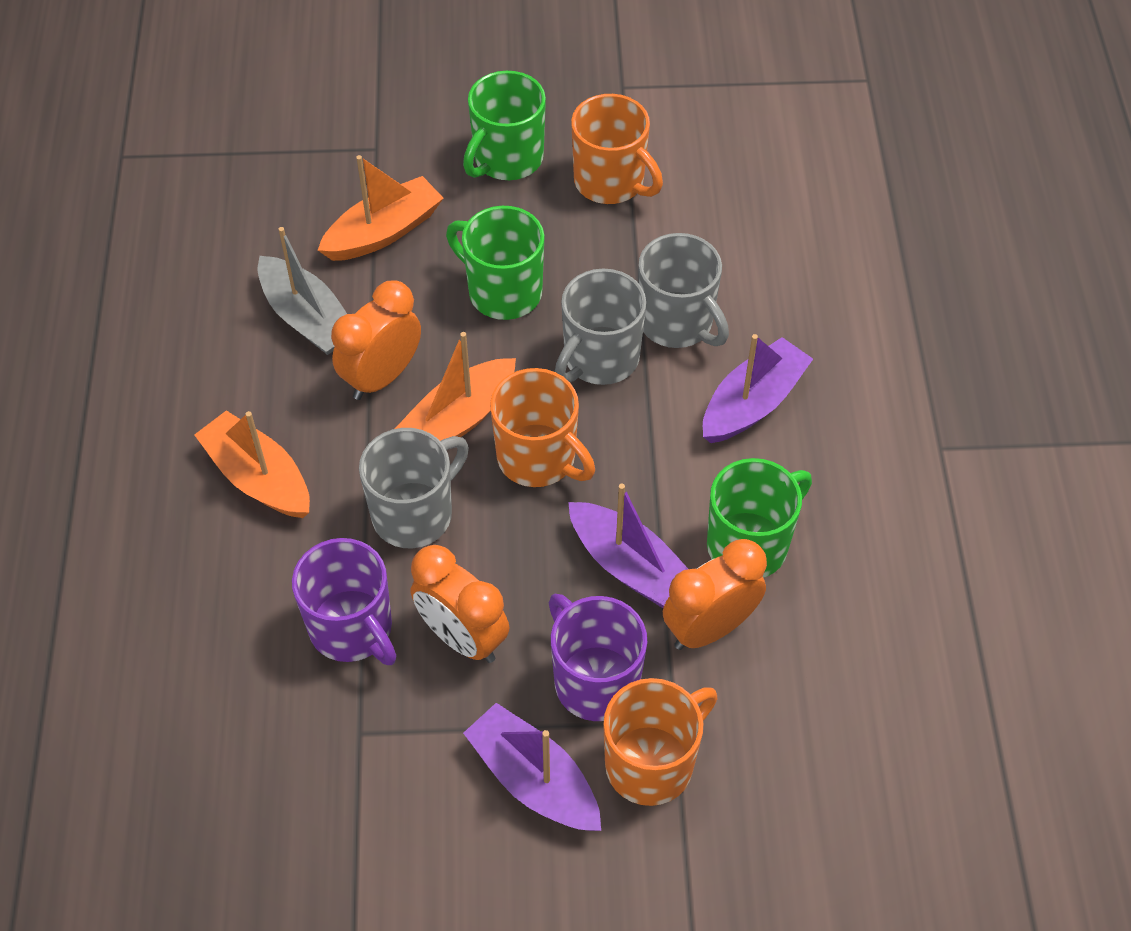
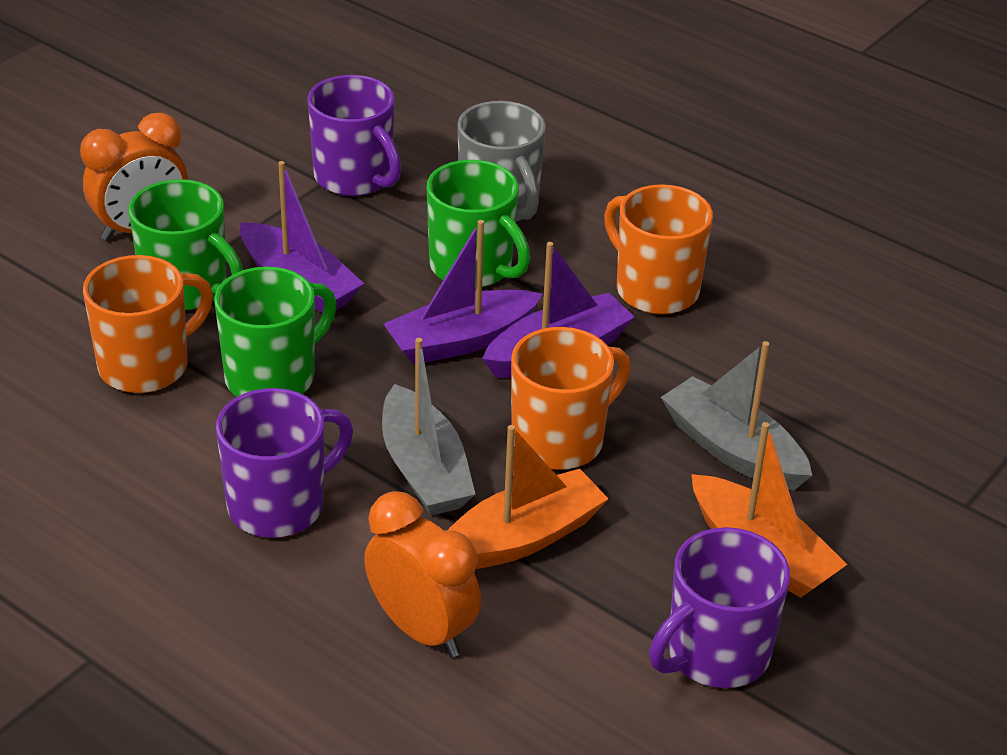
grey boat: 1 -> 2
grey mug: 3 -> 1
orange boat: 3 -> 2
orange clock: 3 -> 2
purple mug: 2 -> 3

